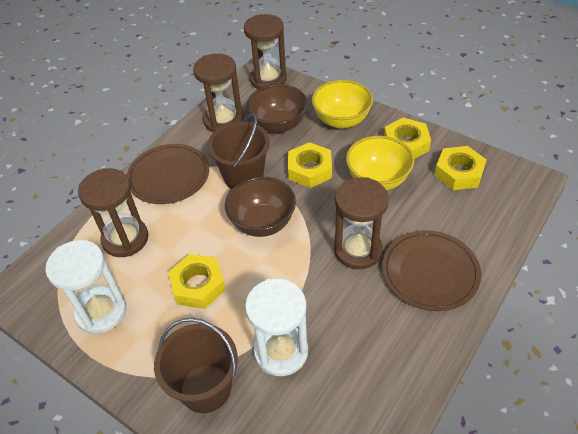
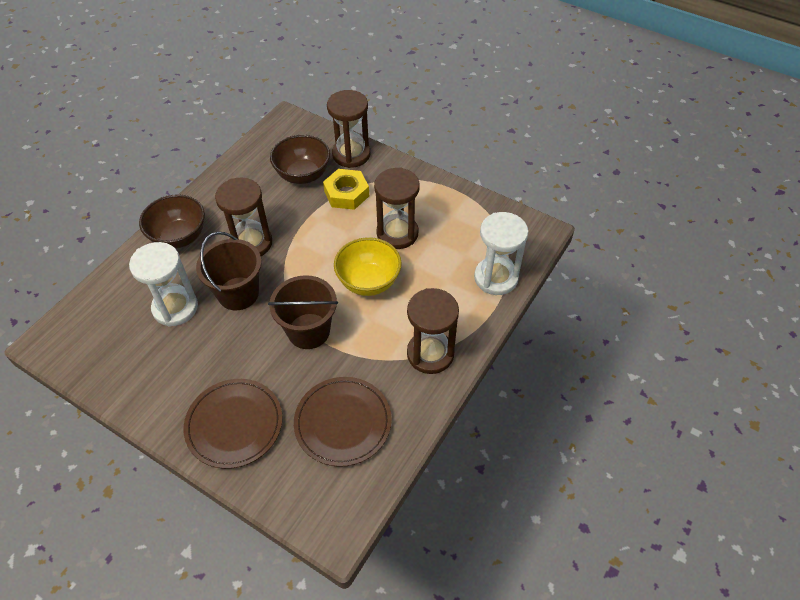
yellow bowl: 2 -> 1
yellow nut: 4 -> 1

